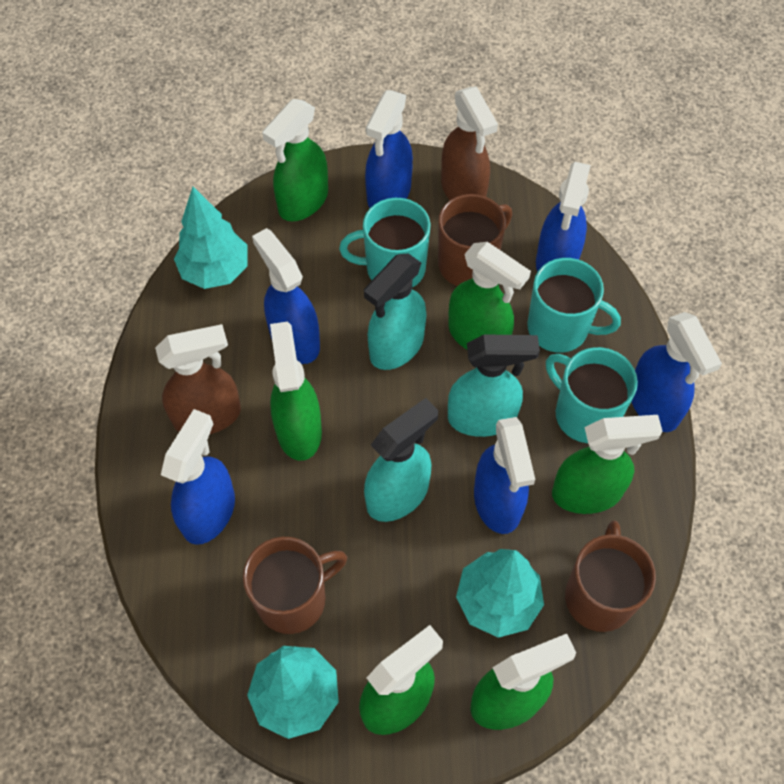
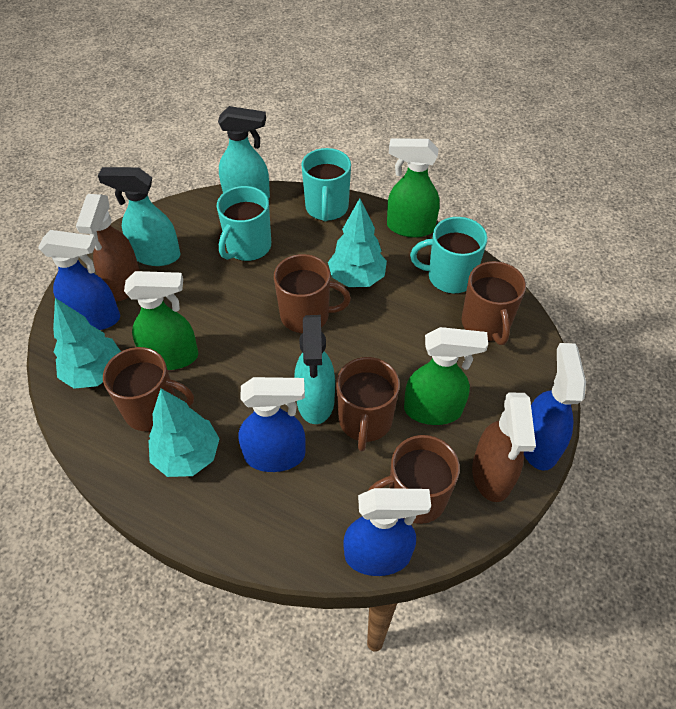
blue spray bottle: 6 -> 4
brown mug: 3 -> 5
green spray bottle: 6 -> 3

